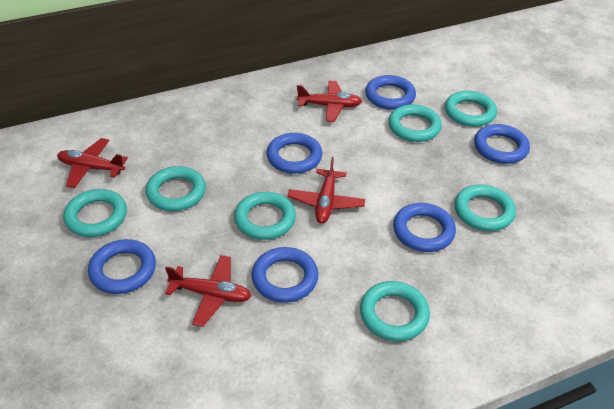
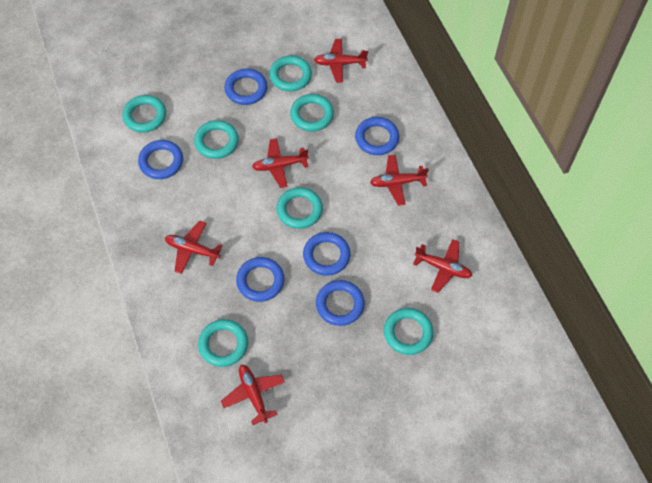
red plane: 4 -> 6

